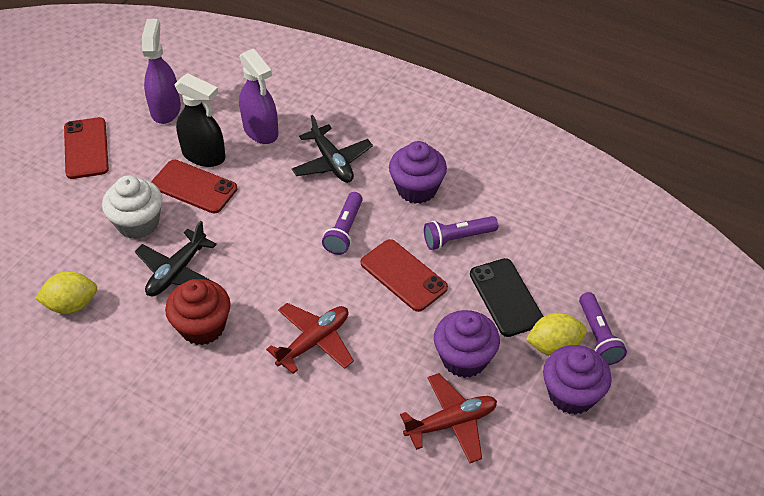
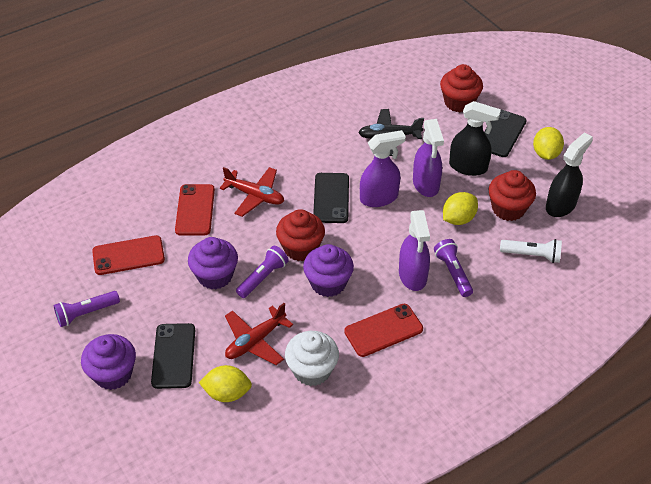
black phone: 1 -> 3
black plane: 2 -> 1
black spray bottle: 1 -> 2
purple spray bottle: 2 -> 3
red cupcake: 1 -> 3
white flashlight: 0 -> 1
yellow lemon: 2 -> 3

